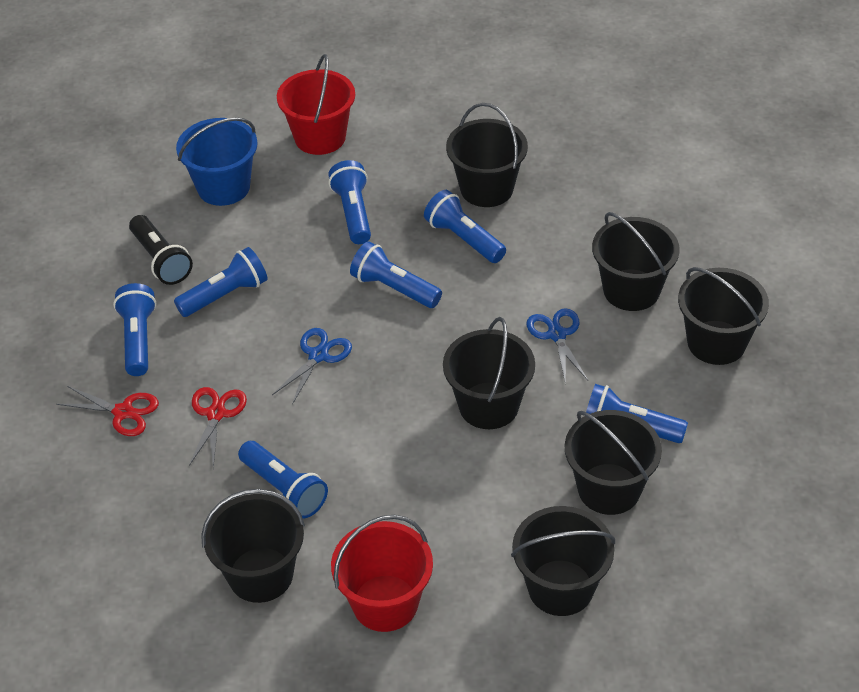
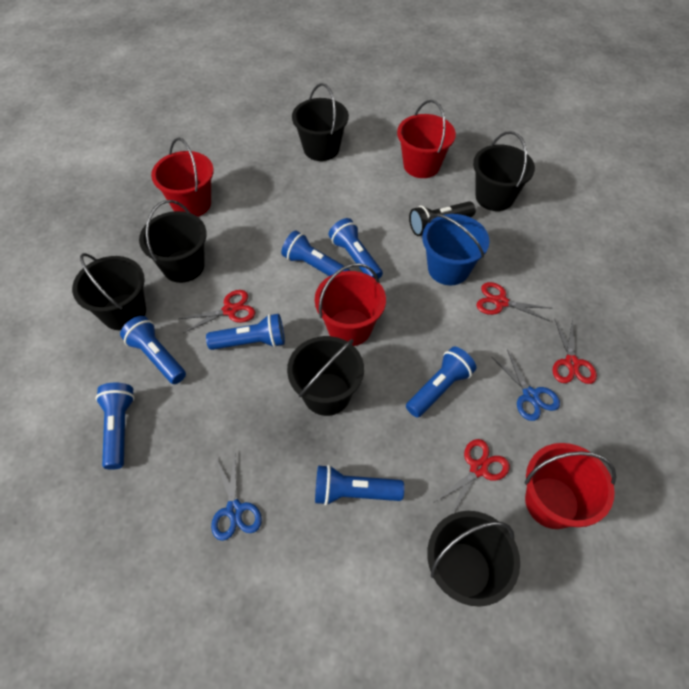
black bucket: 7 -> 6
red bucket: 2 -> 4
red scissors: 2 -> 4

